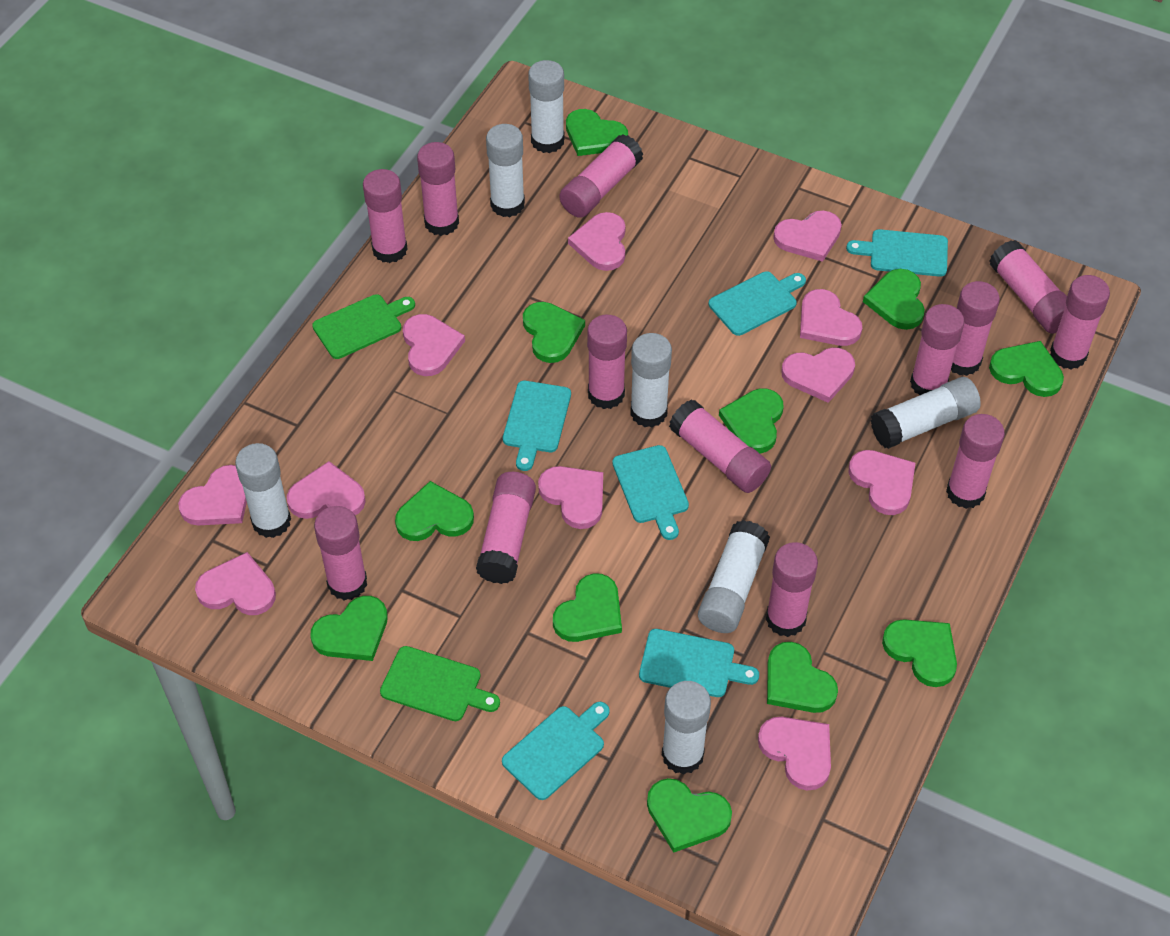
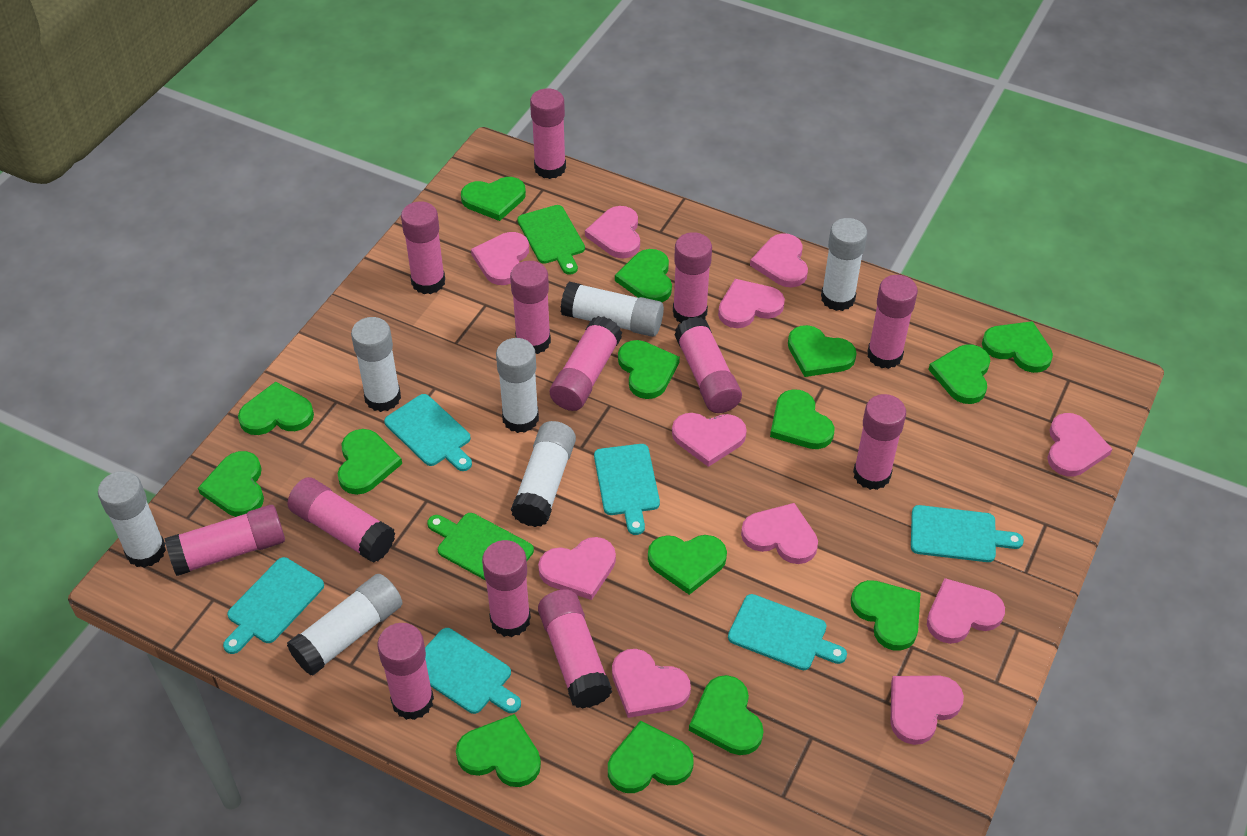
green heart: 11 -> 15

